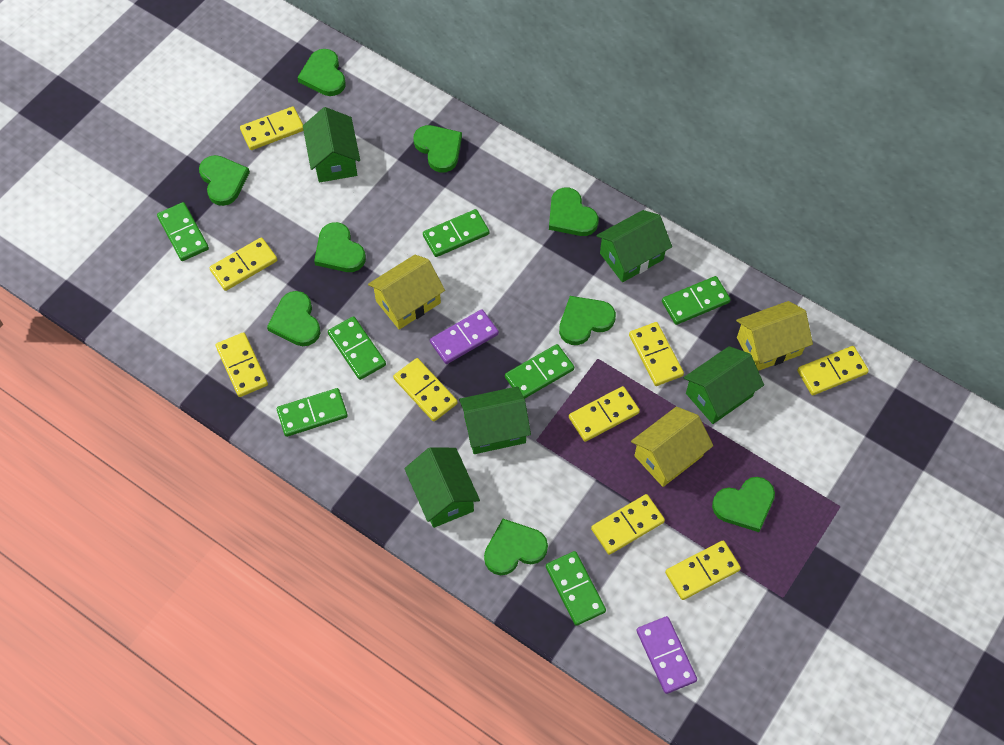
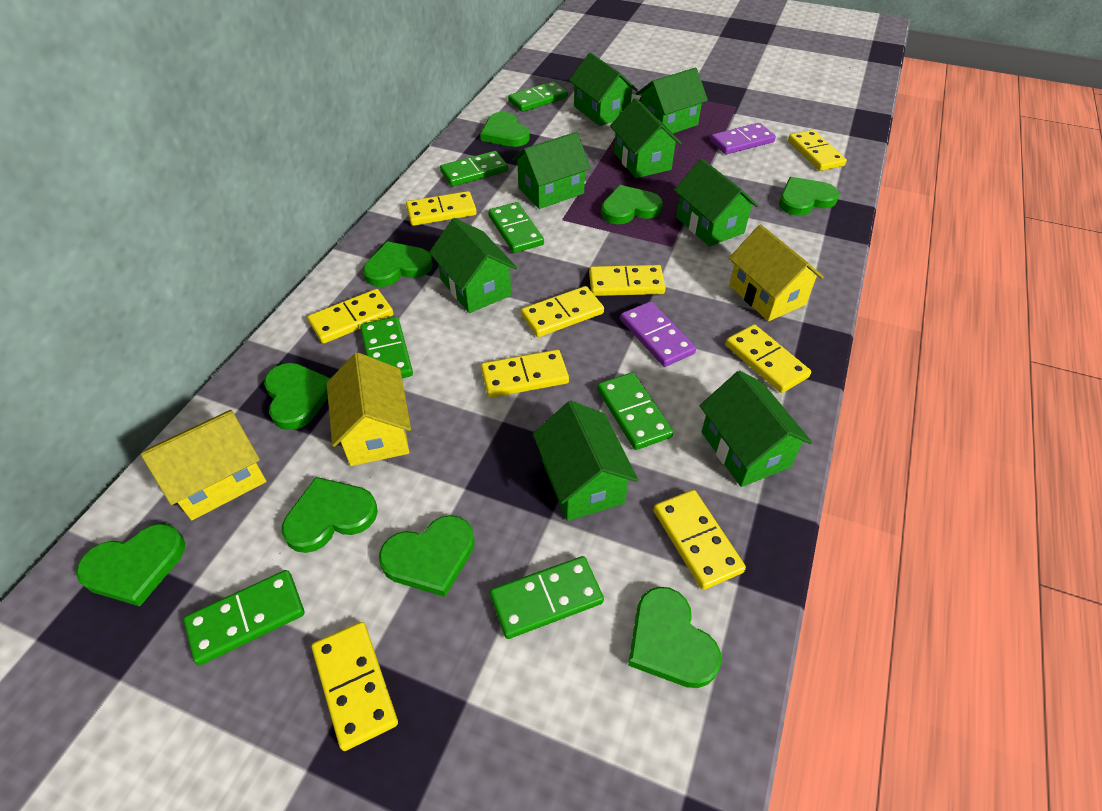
green house: 5 -> 8

